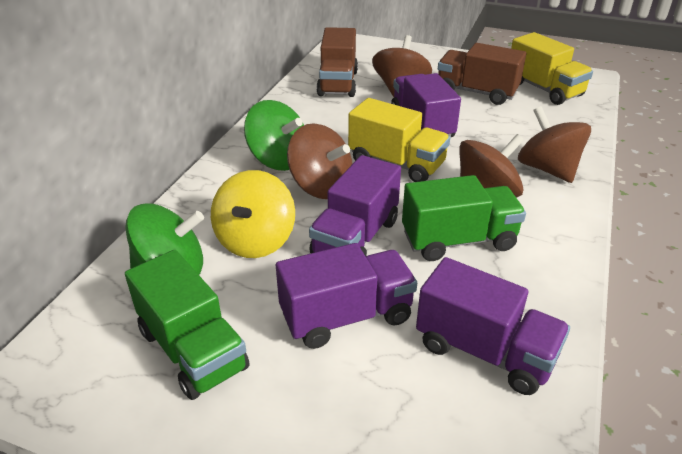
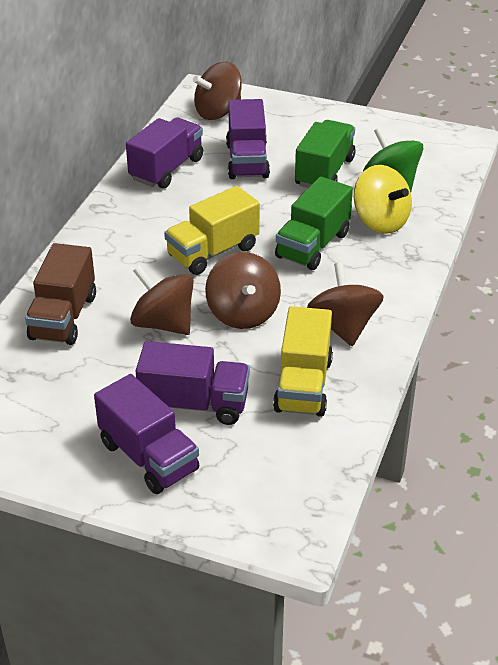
brown truck: 2 -> 1
green spinning top: 2 -> 1

